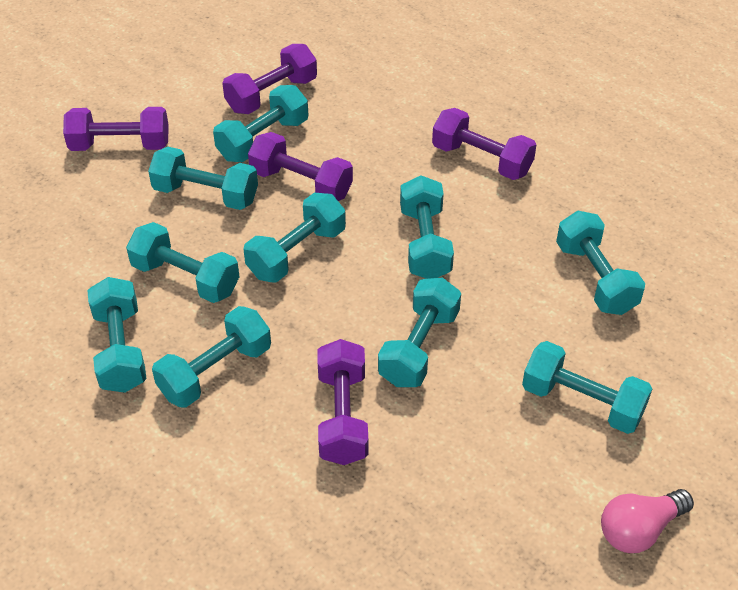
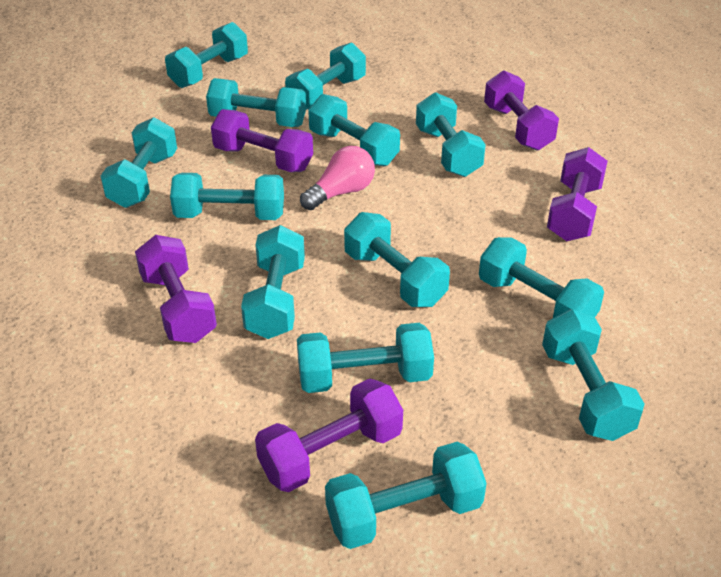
turquoise dumbbell: 10 -> 13

